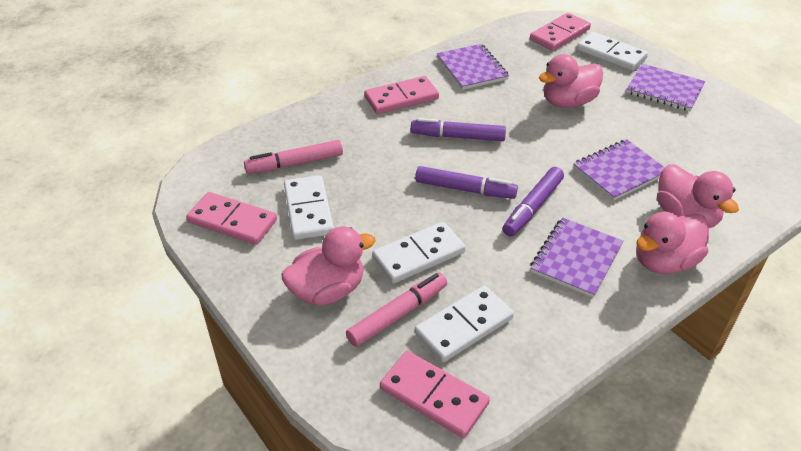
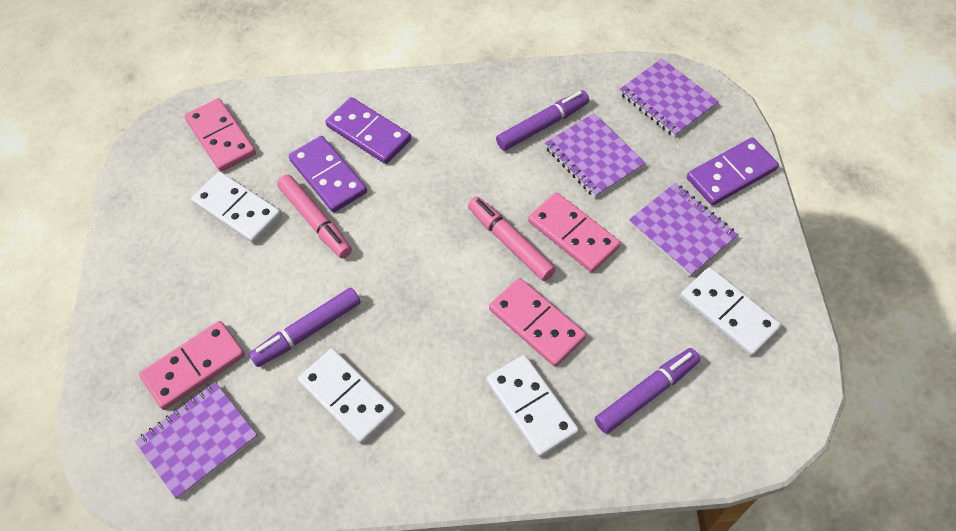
pink duck: 4 -> 0
purple domino: 0 -> 3

